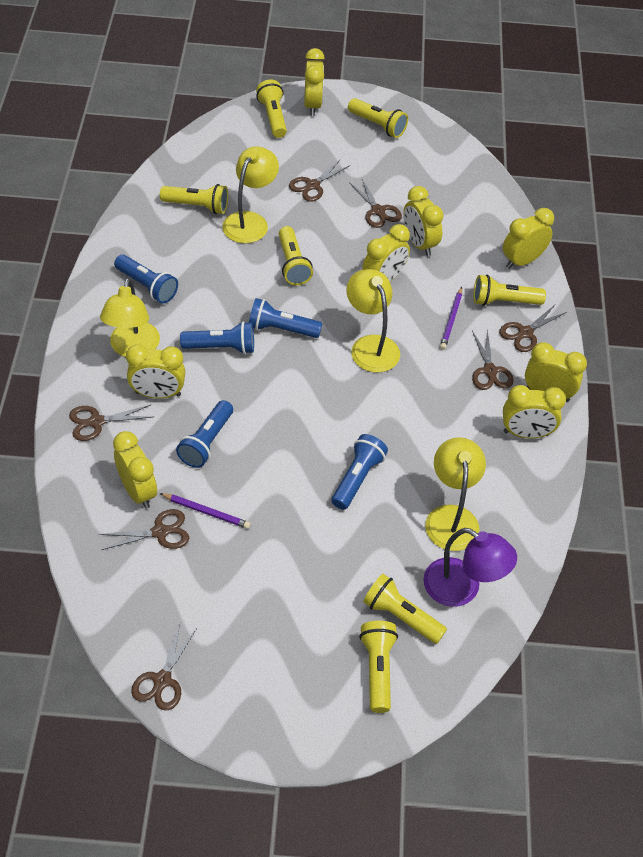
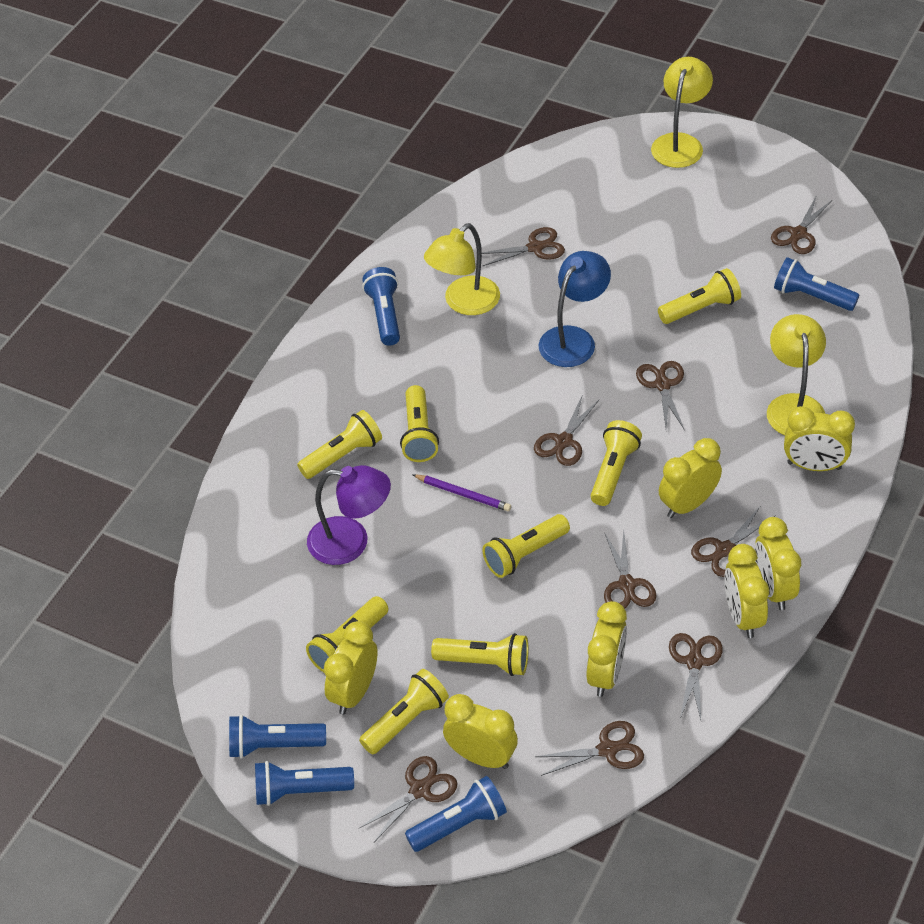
blue lamp: 0 -> 1
brown scissors: 7 -> 9
purple pencil: 2 -> 1
yellow clock: 8 -> 7
yellow flashlight: 7 -> 8
yellow lamp: 4 -> 3

